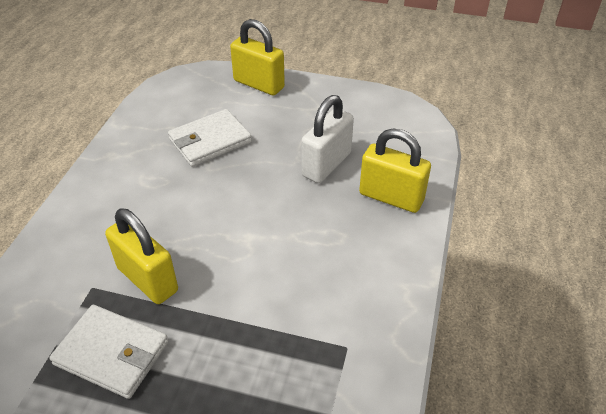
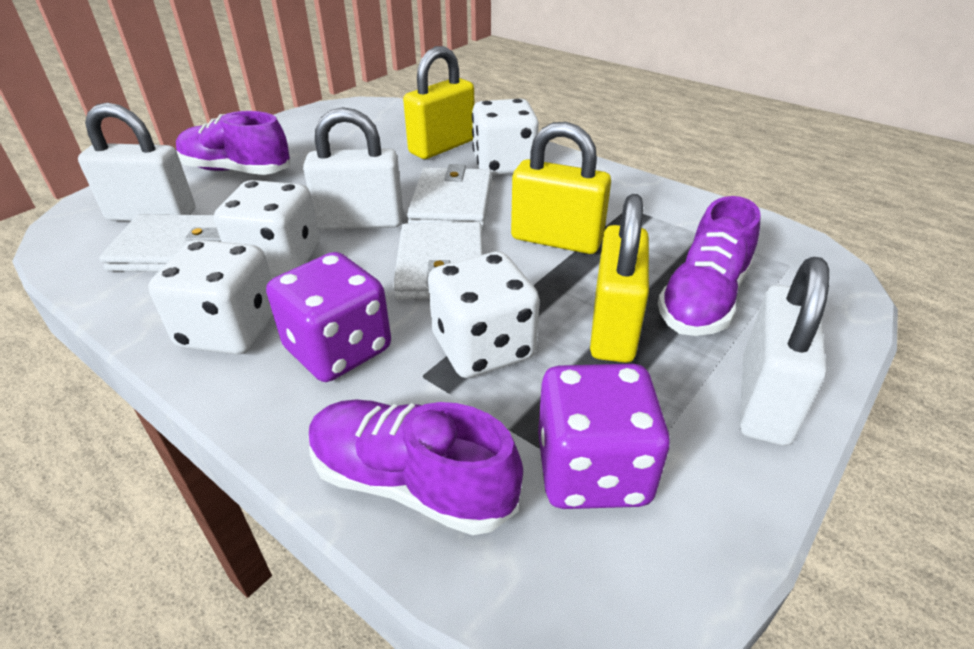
purple dice: 0 -> 2
purple shoe: 0 -> 3
white dice: 0 -> 4
white padlock: 1 -> 3
white wallet: 2 -> 3

